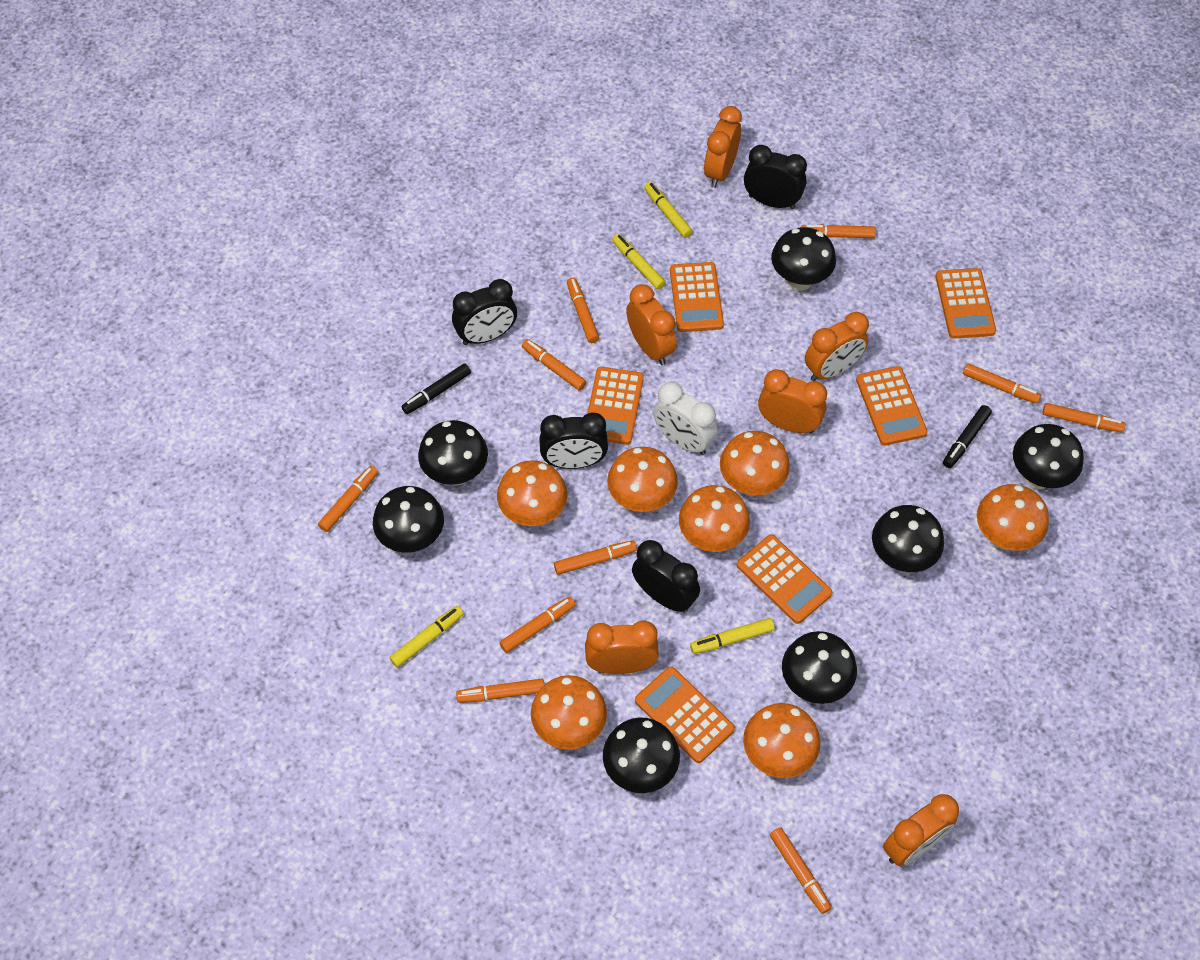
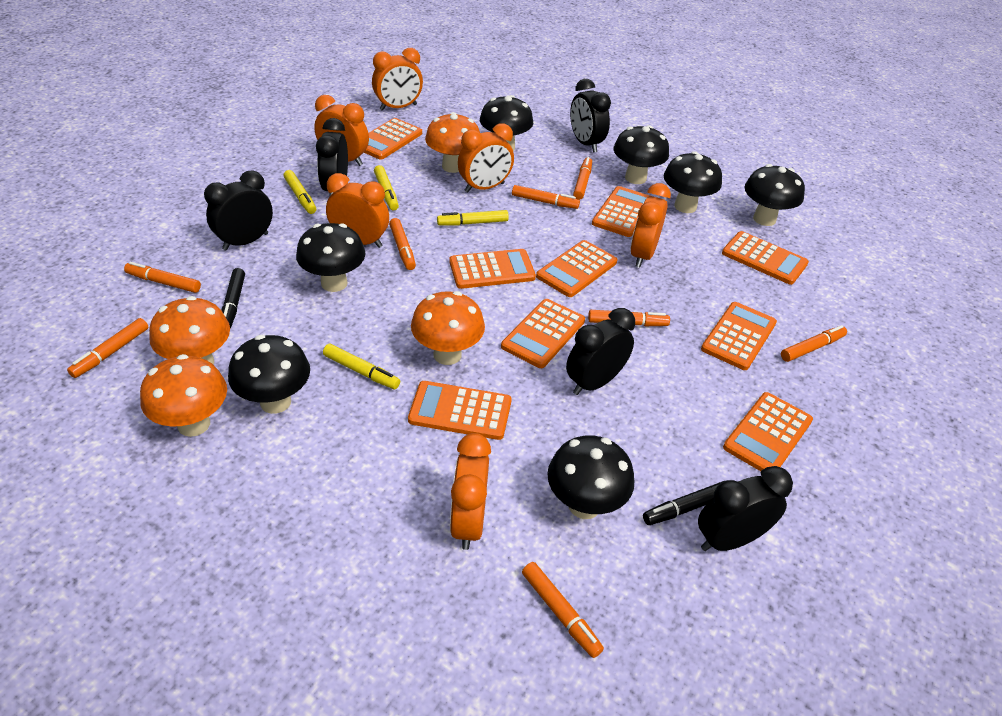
black clock: 4 -> 5
orange calculator: 6 -> 9
orange marker: 10 -> 8
orange mushroom: 7 -> 4
white clock: 1 -> 0

